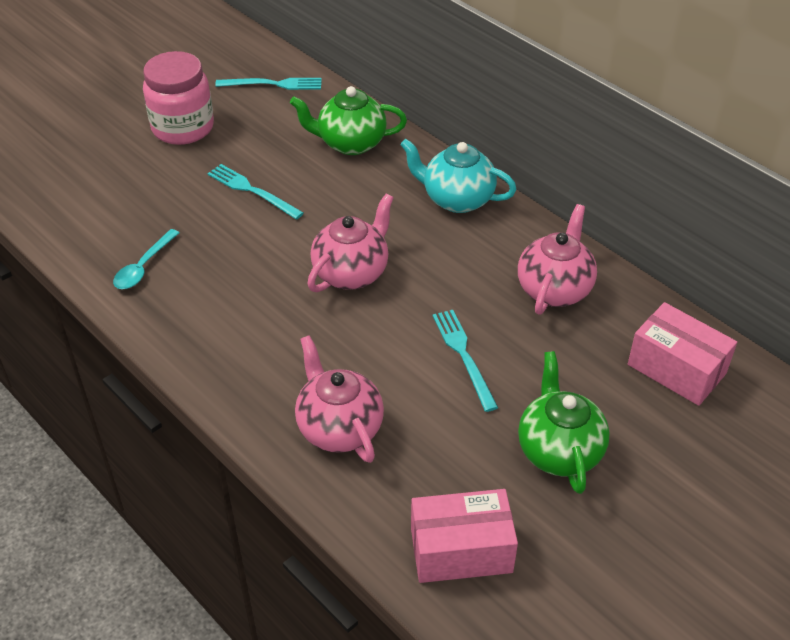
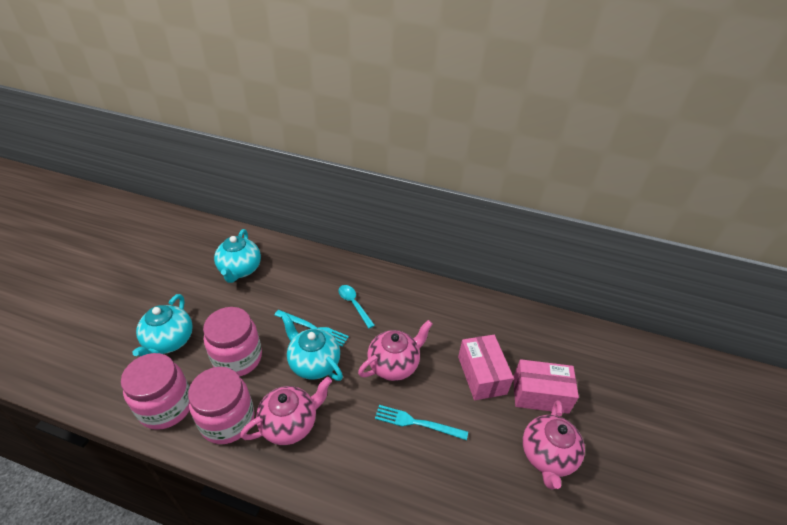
green teapot: 2 -> 0
pink jar: 1 -> 3
turquoise fork: 3 -> 2
turquoise teapot: 1 -> 3

